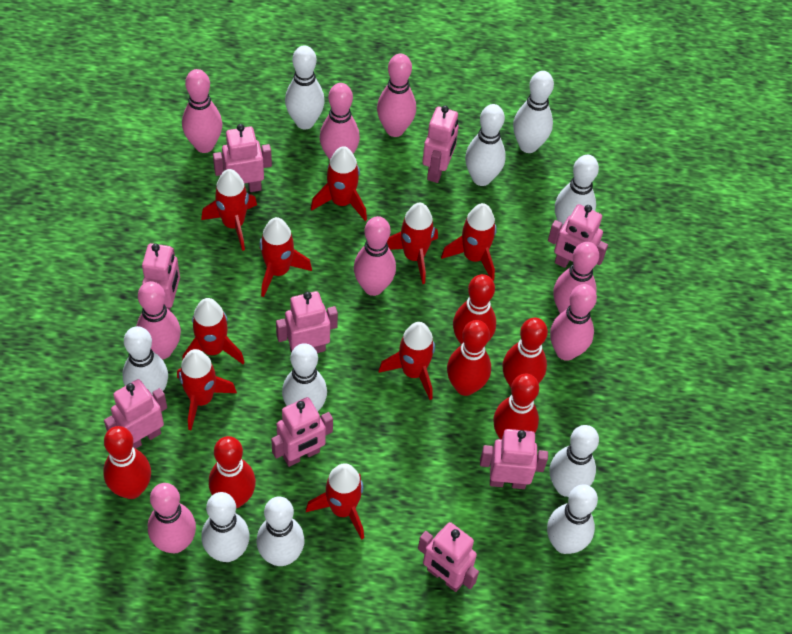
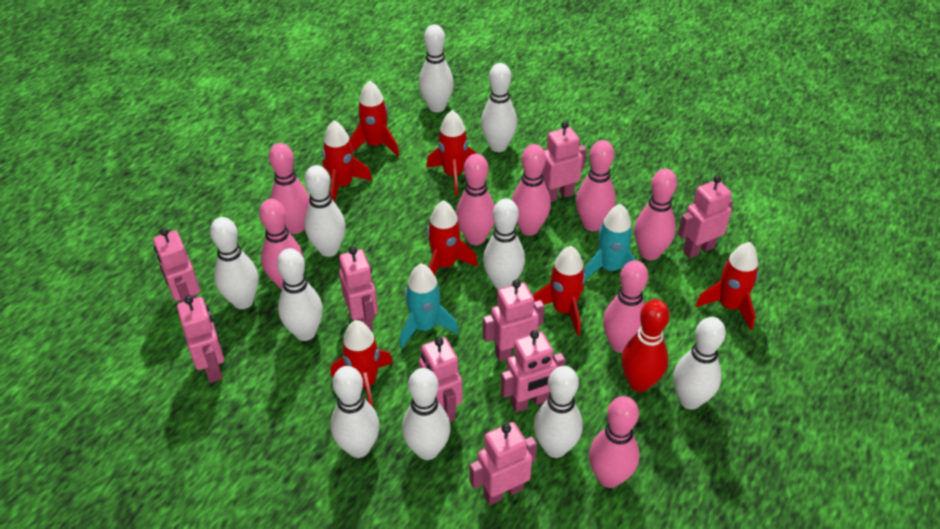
red bowling pin: 6 -> 1
red rocket: 9 -> 7
turquoise rocket: 0 -> 2

